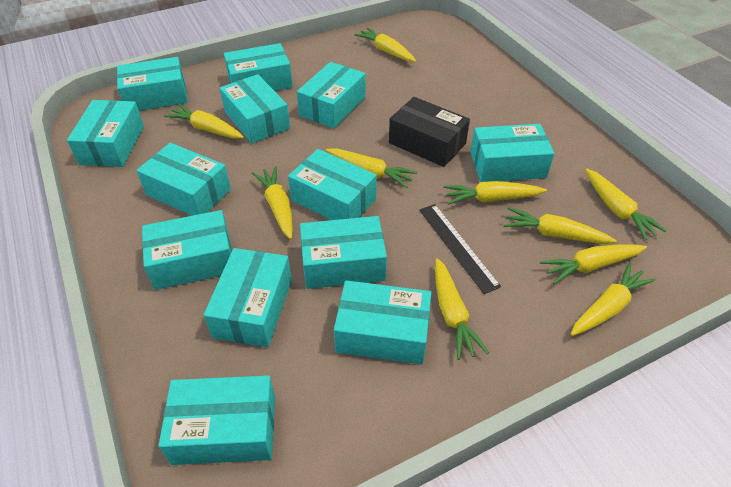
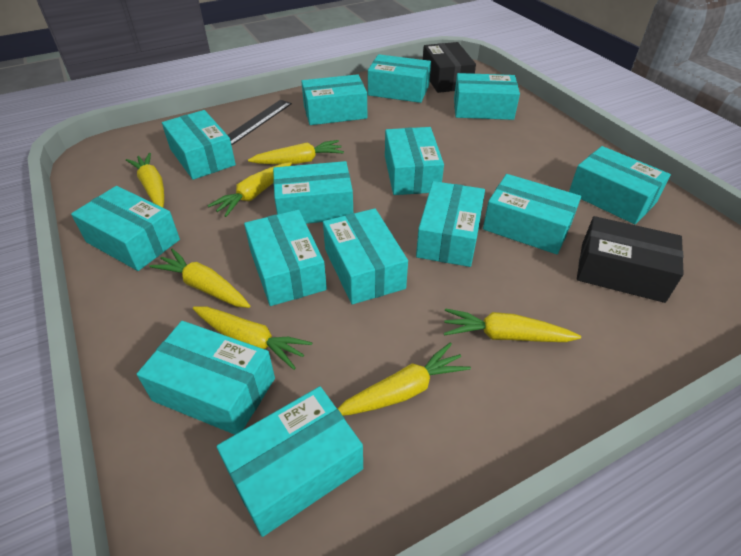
black box: 1 -> 2
turquoise box: 13 -> 14
yellow carrot: 10 -> 7

